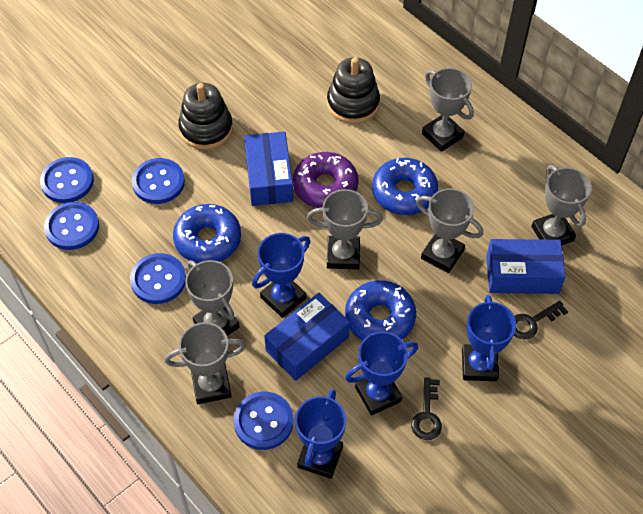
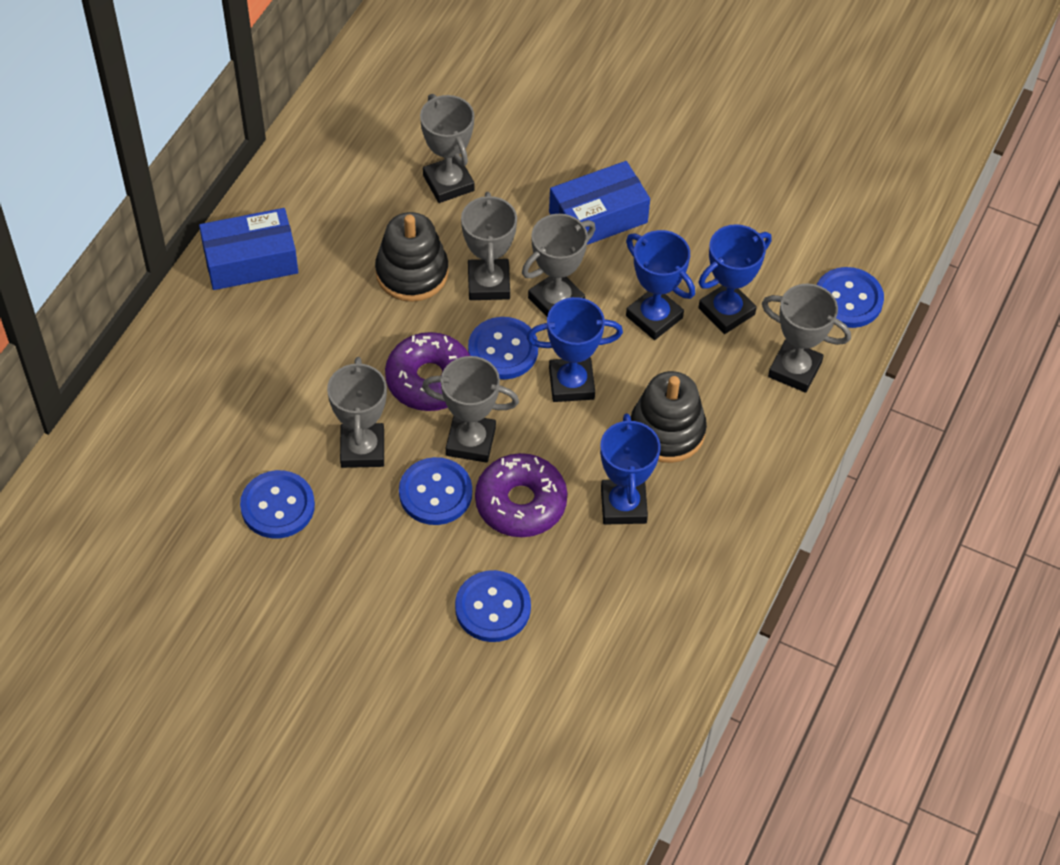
black key: 2 -> 0
blue box: 3 -> 2
blue donut: 3 -> 0
purple donut: 1 -> 2

